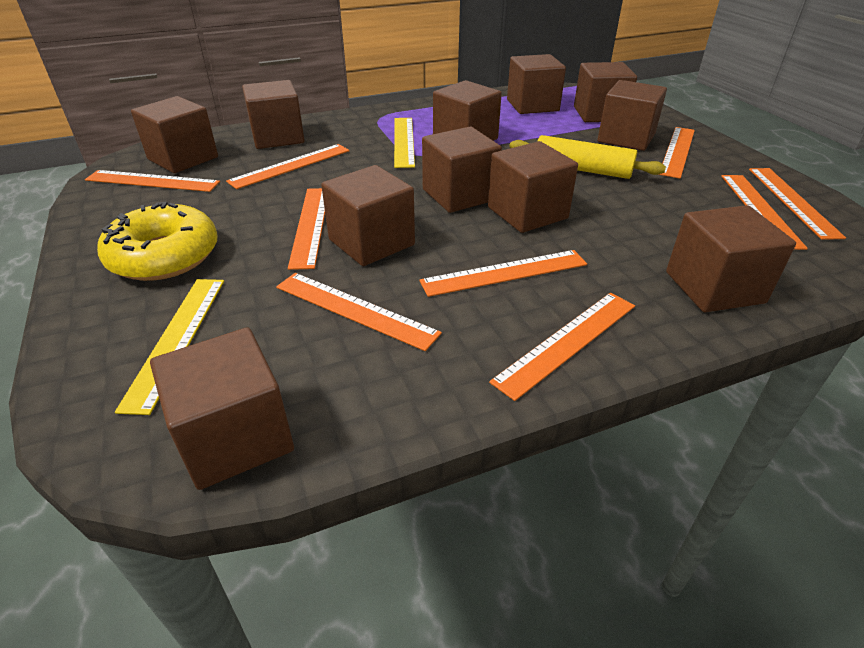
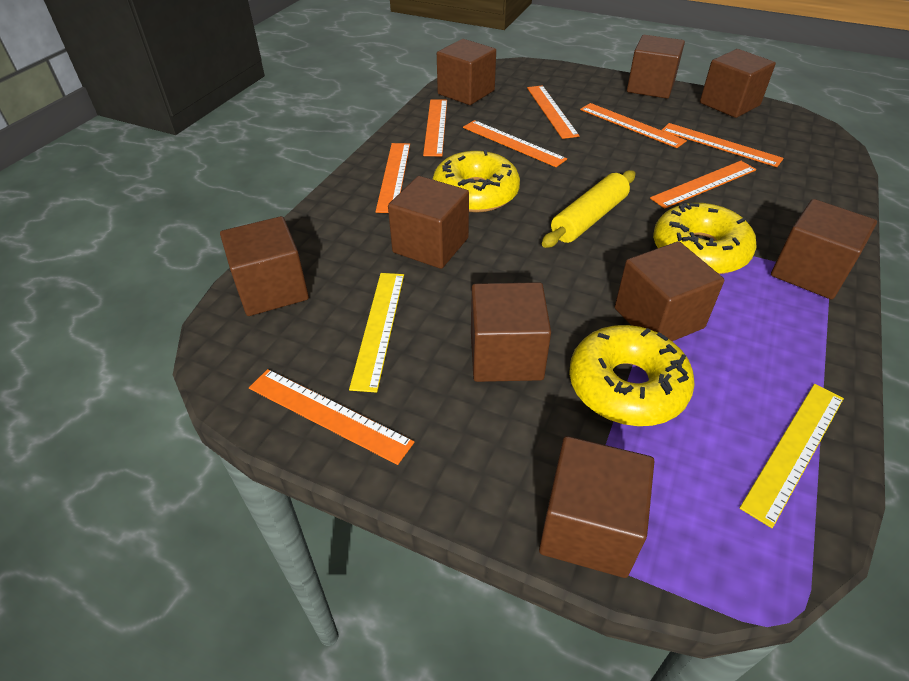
brown cube: 11 -> 9
orange ruler: 9 -> 8
yellow donut: 1 -> 3

